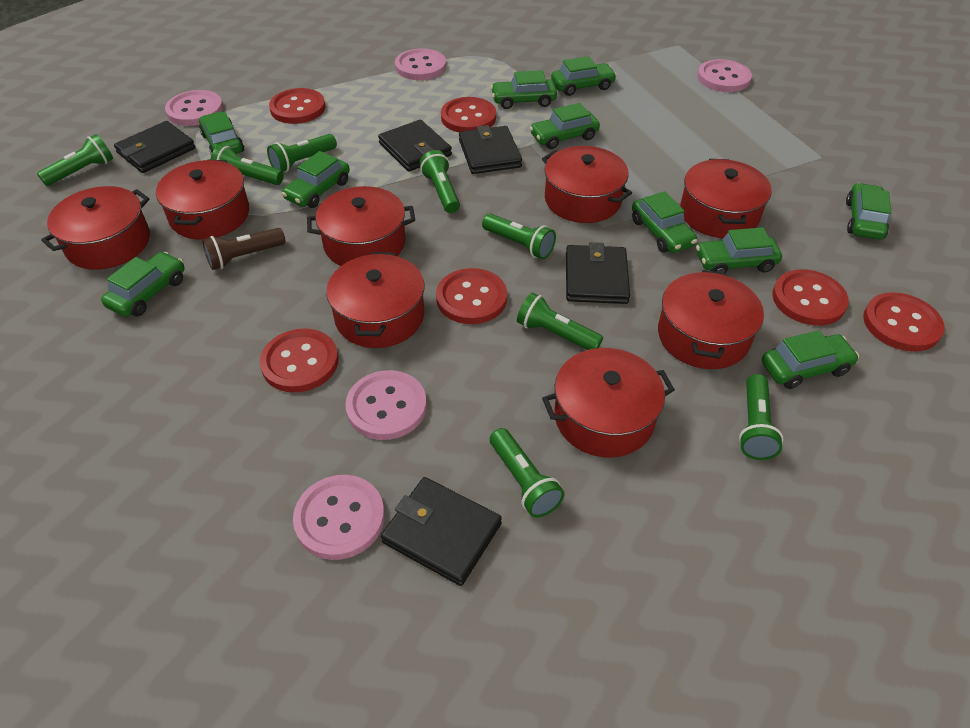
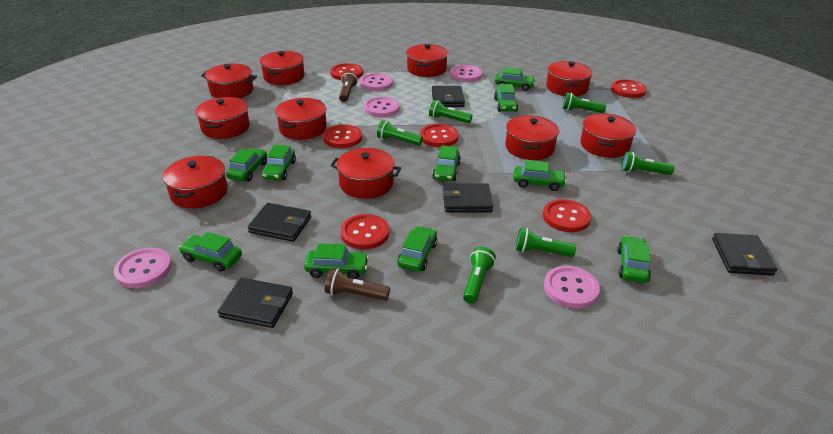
brown flashlight: 1 -> 2
green flashlight: 8 -> 6
red pot: 8 -> 10

